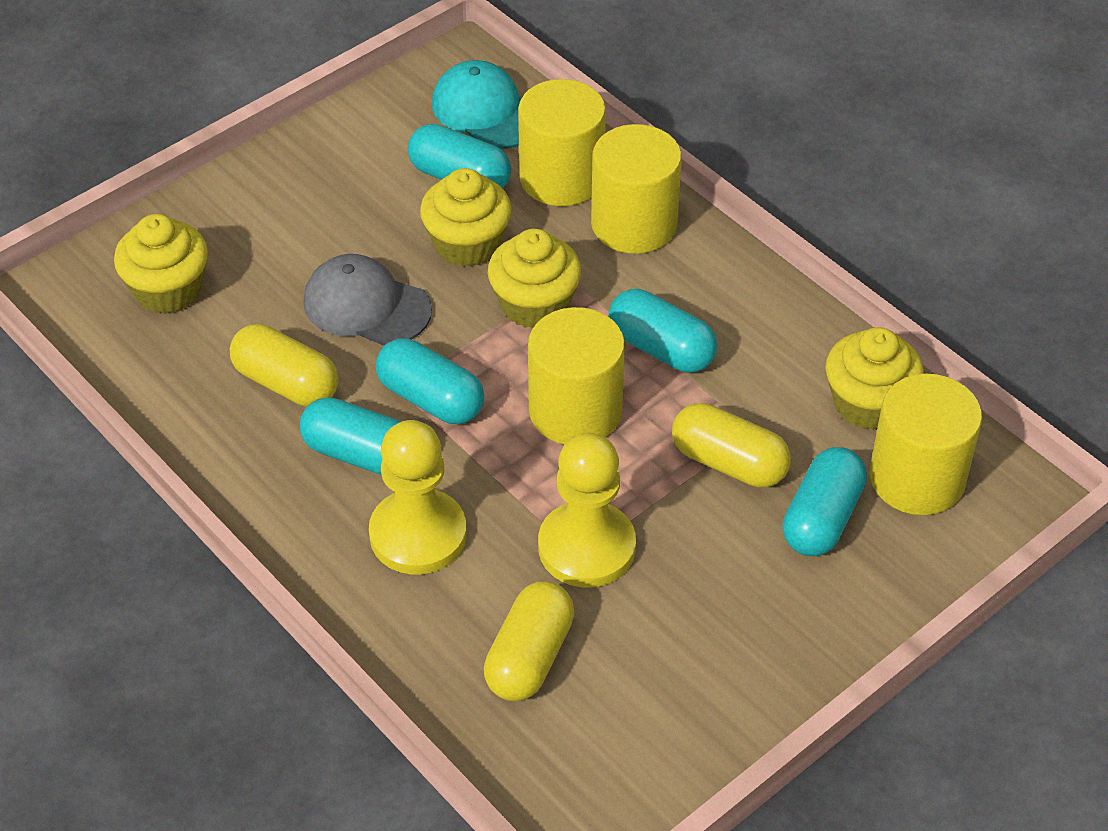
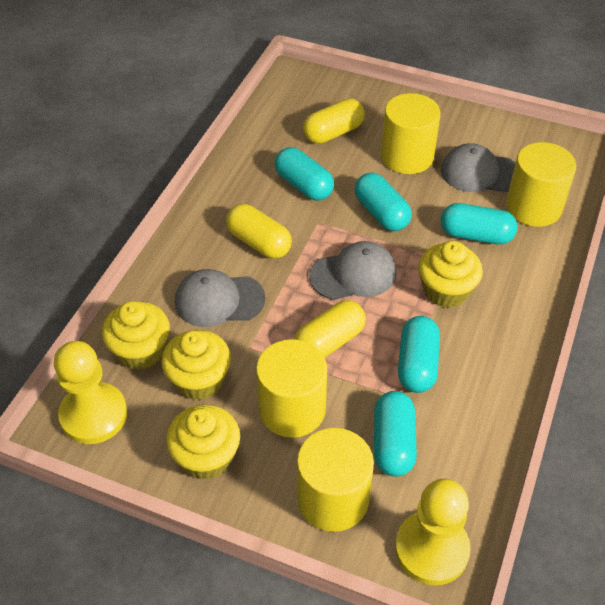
grey cap: 1 -> 3
turquoise cap: 1 -> 0

